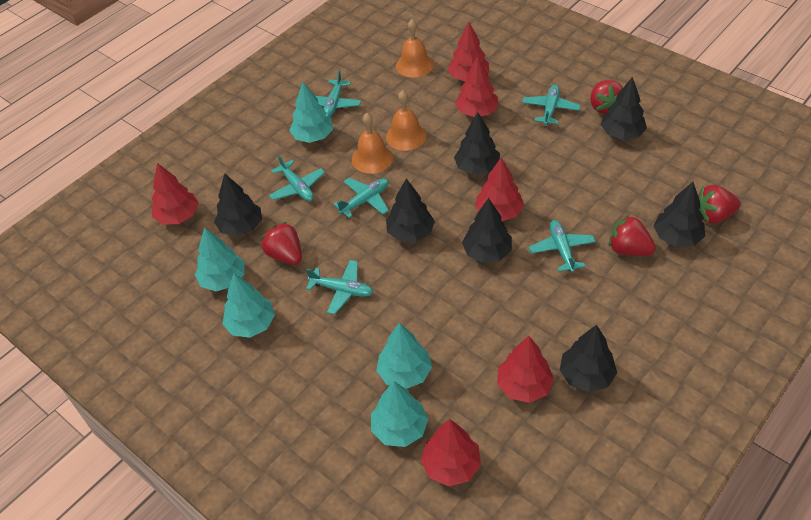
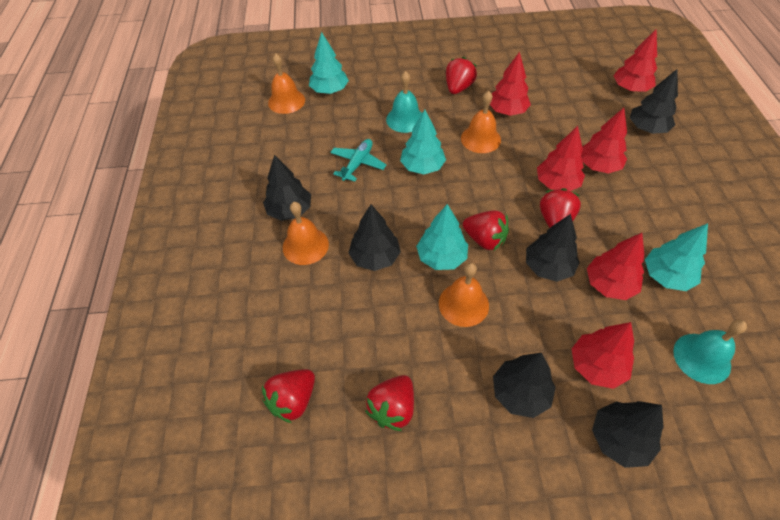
black tree: 7 -> 6
orange bell: 3 -> 4
red strawberry: 4 -> 5
turquoise bell: 0 -> 2
turquoise plane: 6 -> 1
turquoise tree: 5 -> 4

